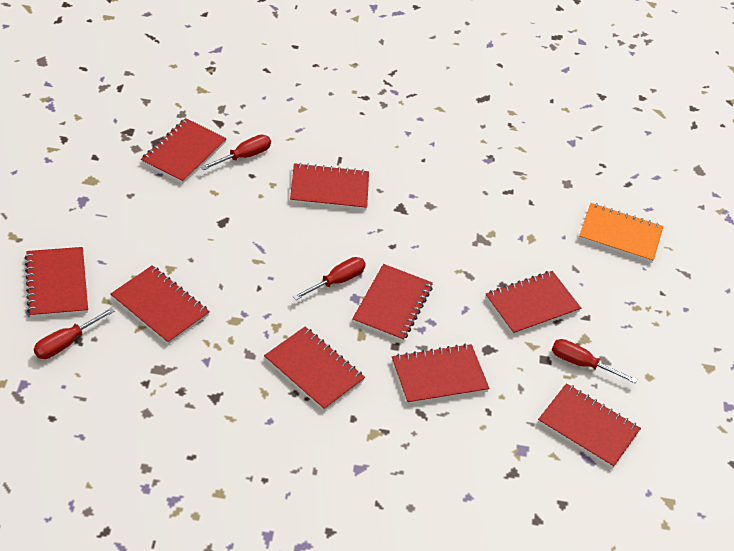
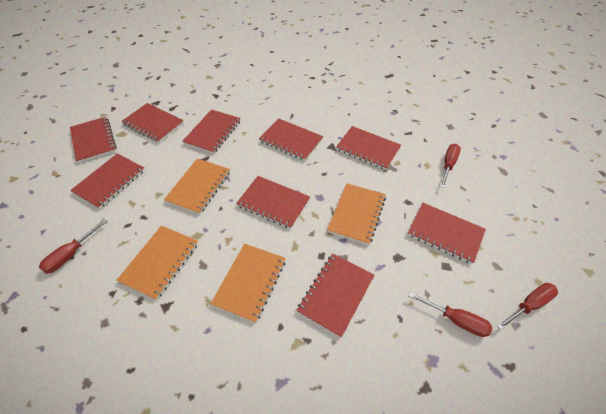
orange notebook: 1 -> 4

